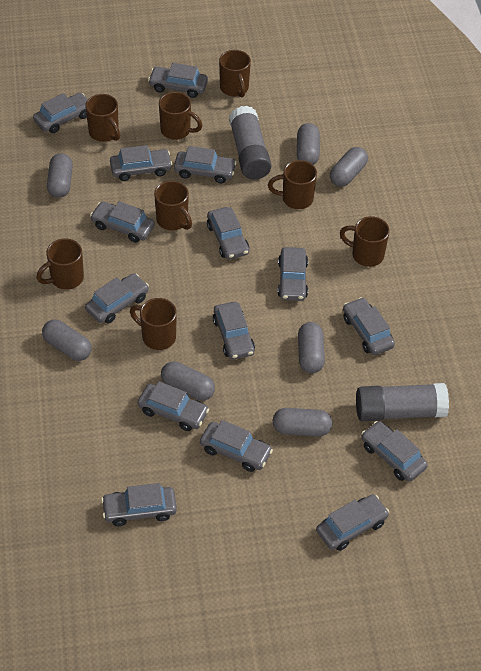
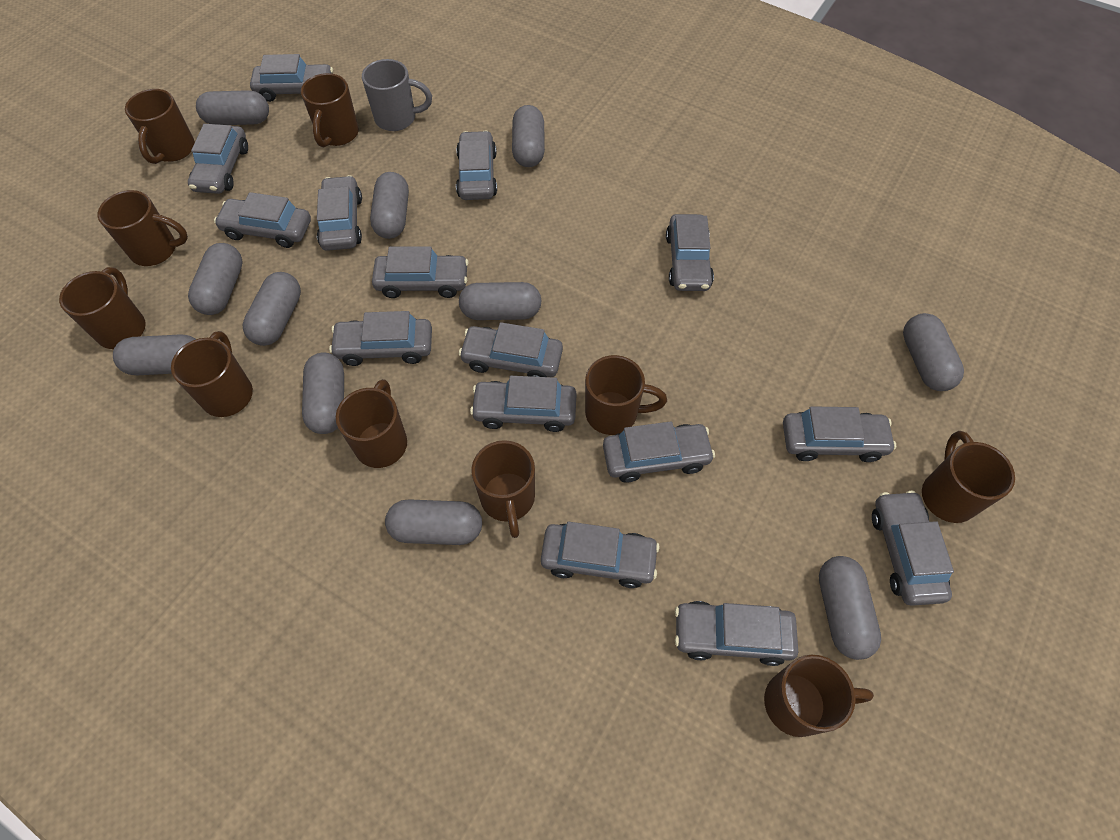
brown mug: 8 -> 10
grey capsule: 7 -> 11
grey glue stick: 2 -> 0
grey mug: 0 -> 1

